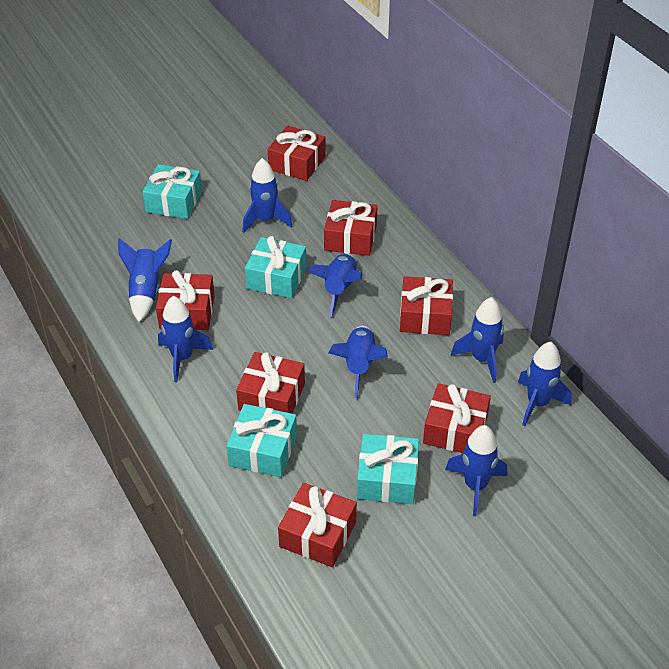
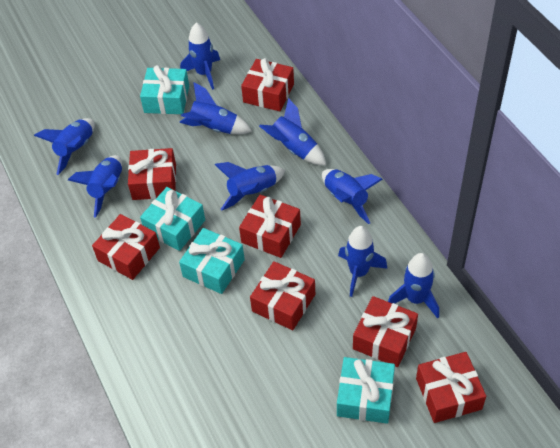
blue rocket: 8 -> 9

